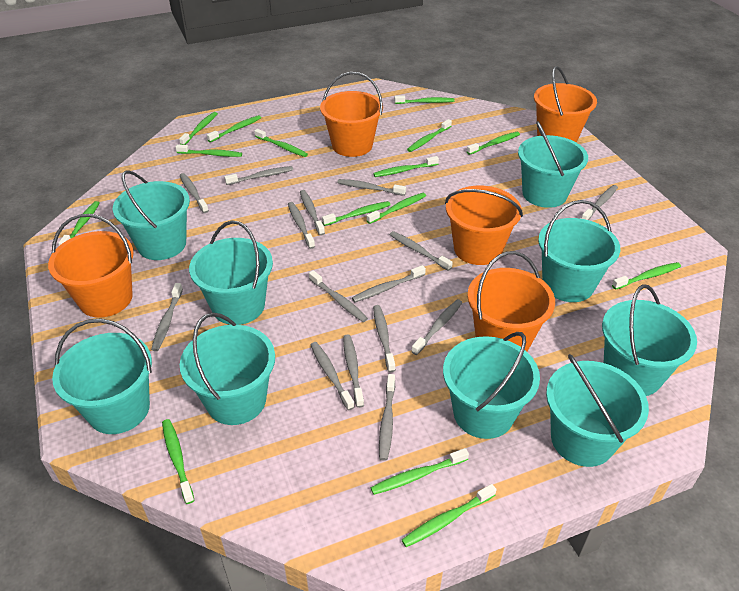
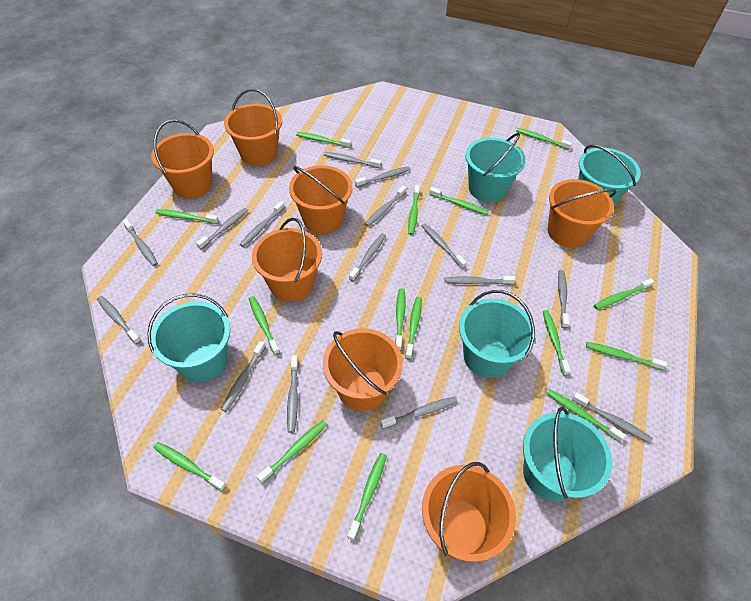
orange bucket: 5 -> 7
turquoise bucket: 9 -> 5

